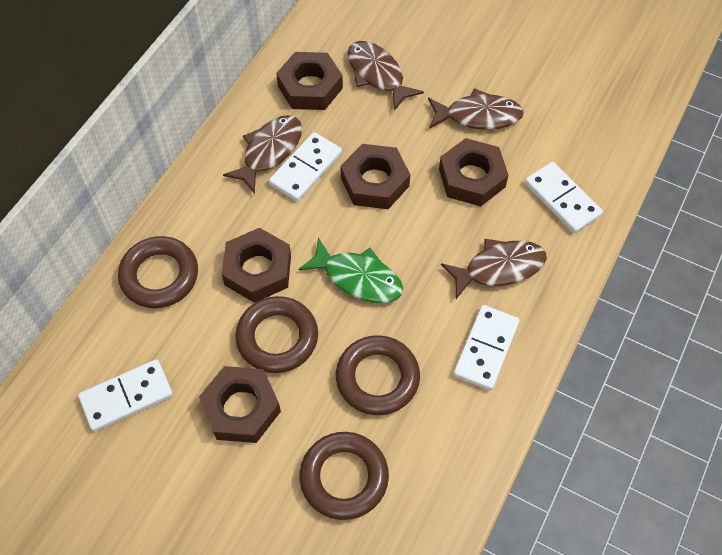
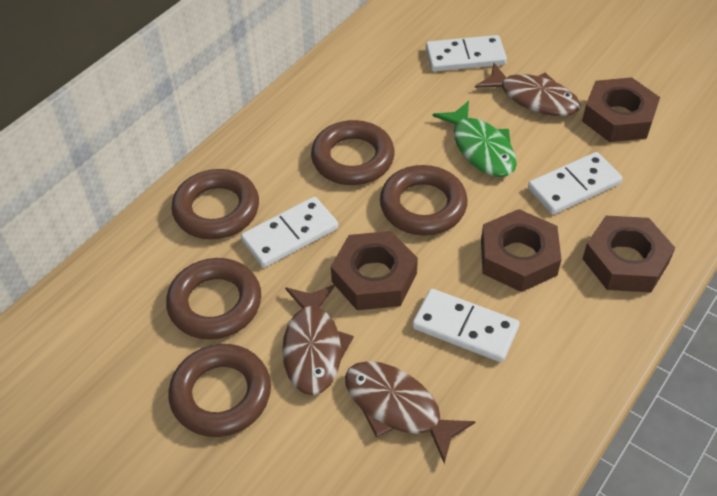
brown fish: 4 -> 3
brown nut: 5 -> 4
brown ring: 4 -> 5

